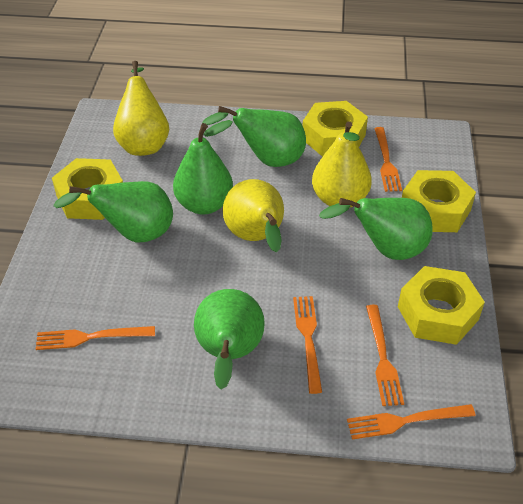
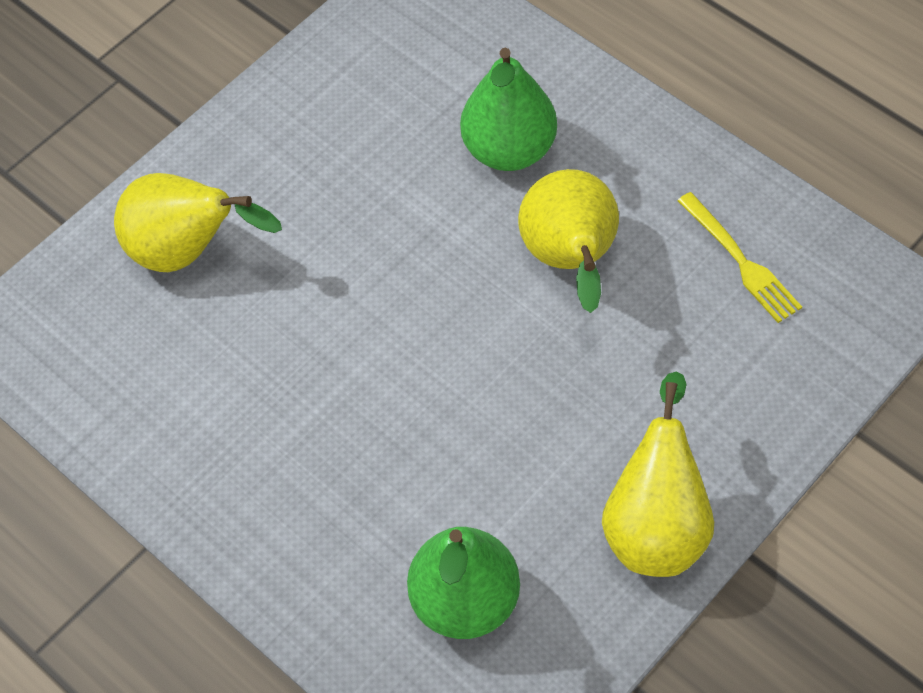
green pear: 5 -> 2
orange fork: 5 -> 0
yellow fork: 0 -> 1
yellow nut: 4 -> 0

